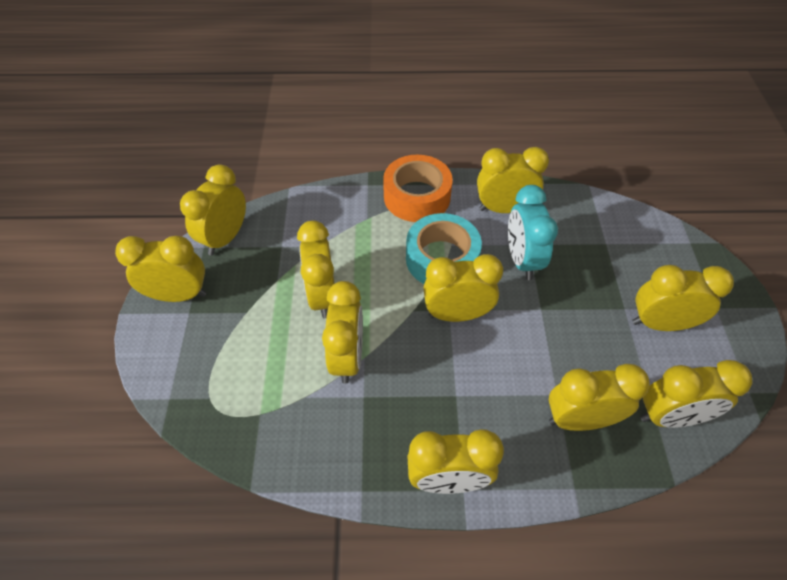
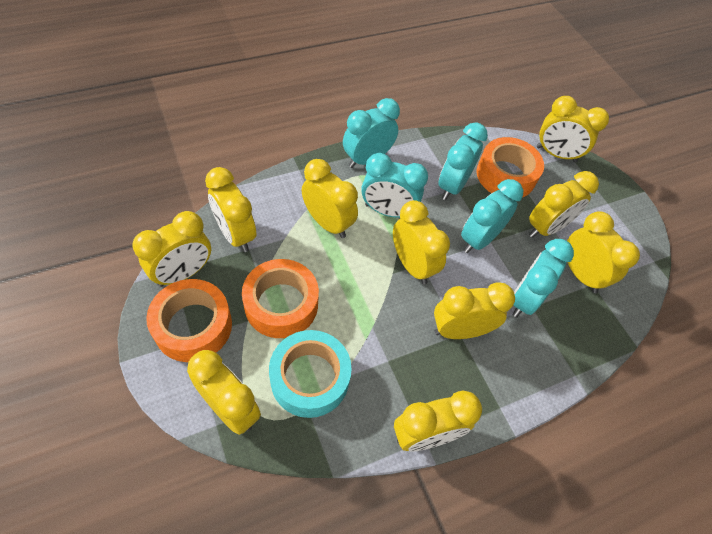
orange tape: 1 -> 3
turquoise clock: 1 -> 5

